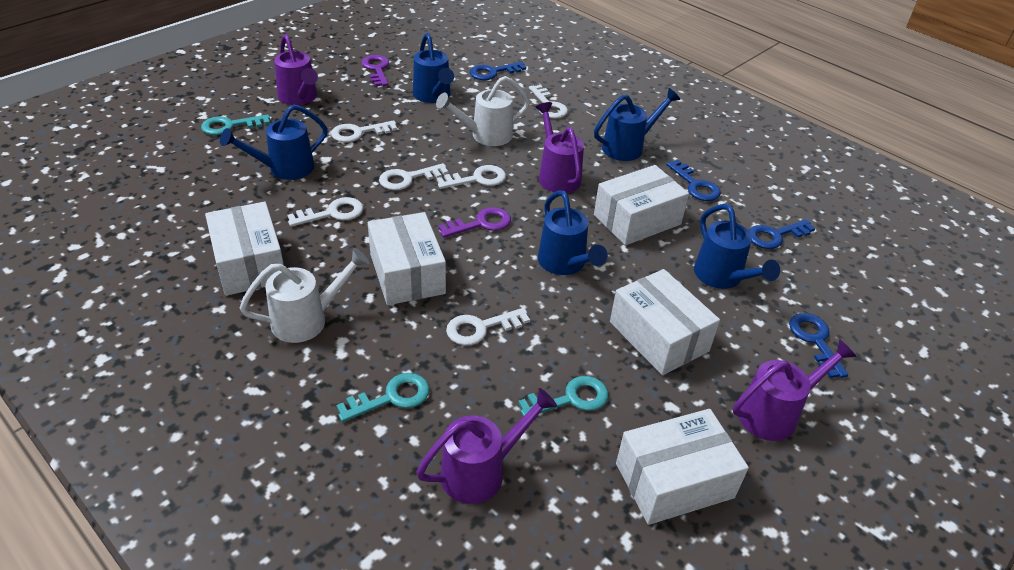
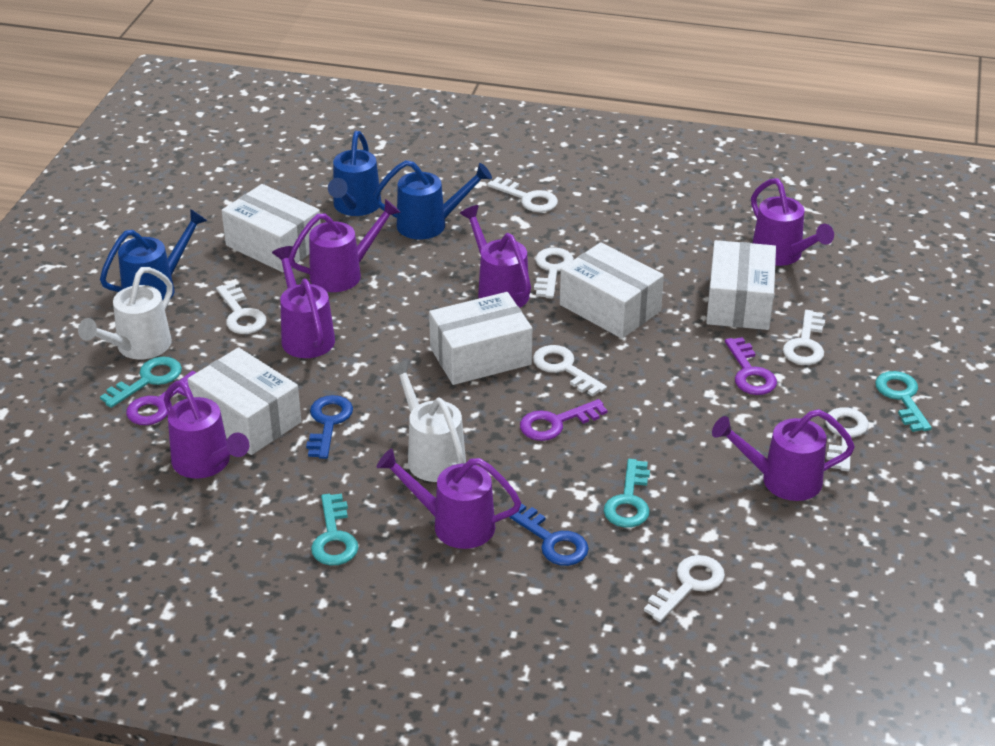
blue key: 4 -> 2
blue watering can: 5 -> 3
purple key: 2 -> 3
purple watering can: 4 -> 7
turquoise key: 3 -> 4
white key: 6 -> 7

